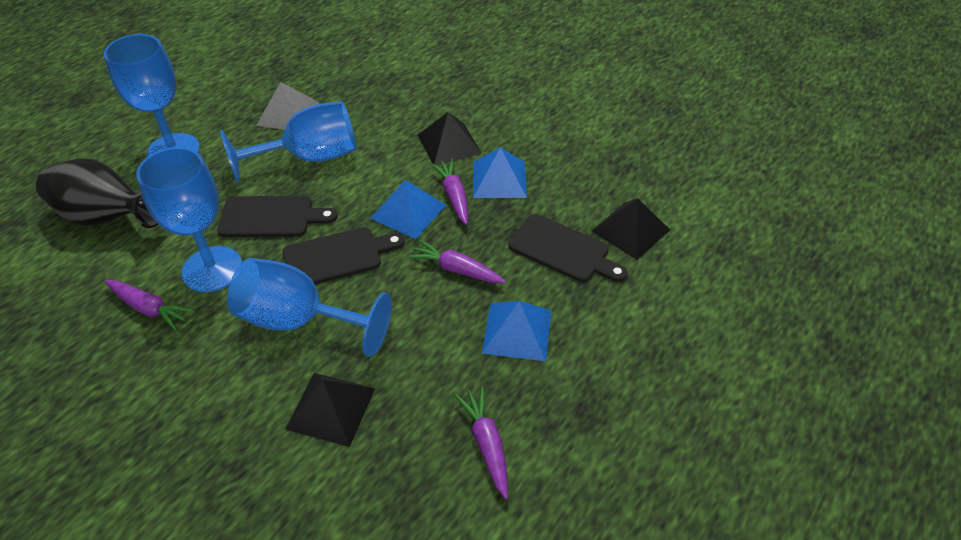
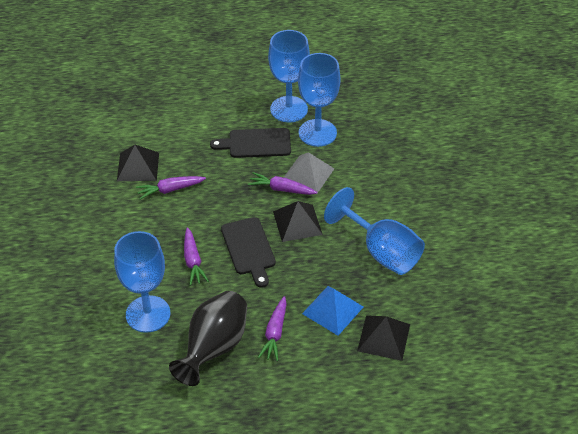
black cutting board: 3 -> 2
blue pyramid: 3 -> 1

